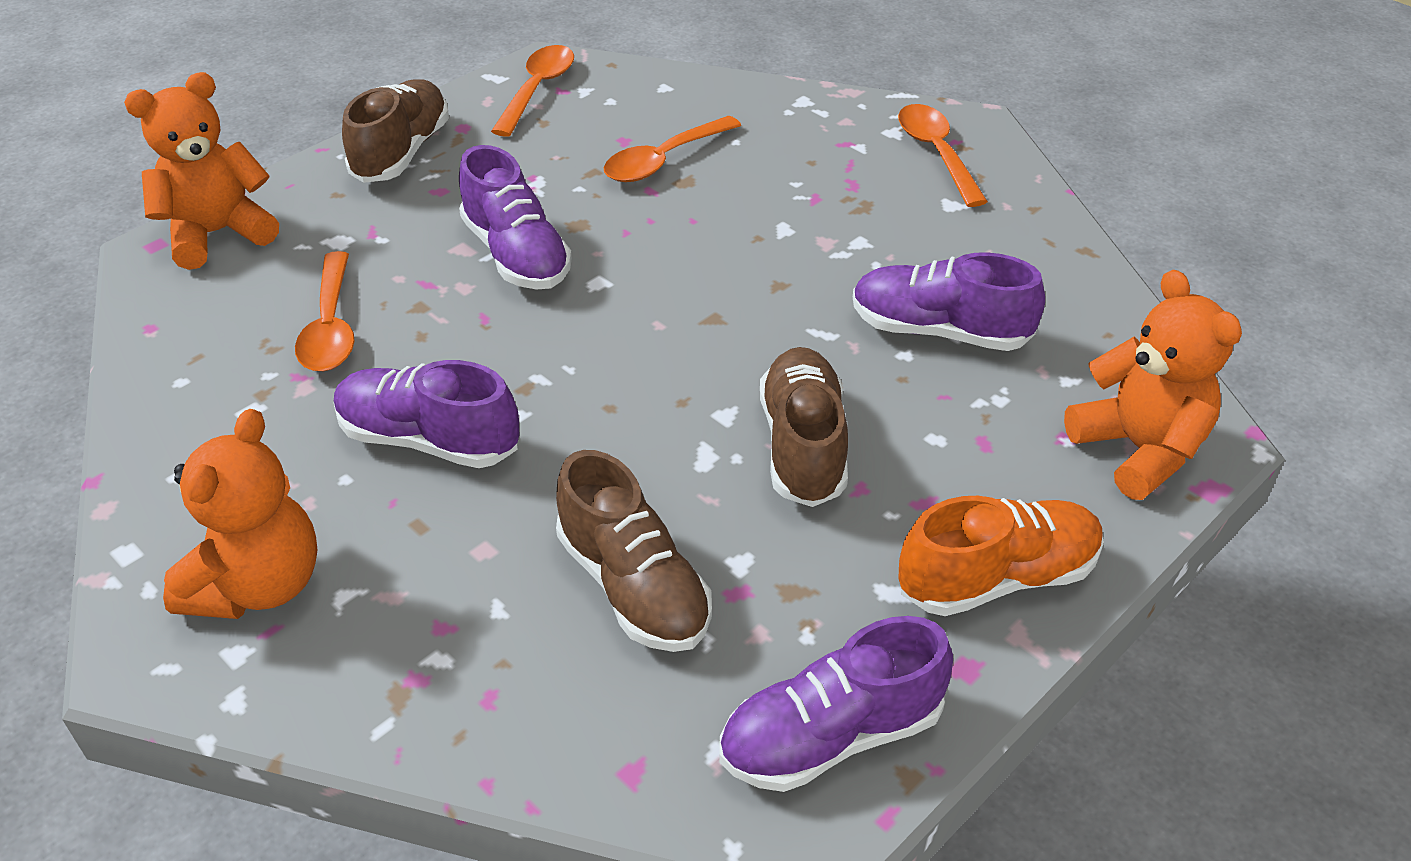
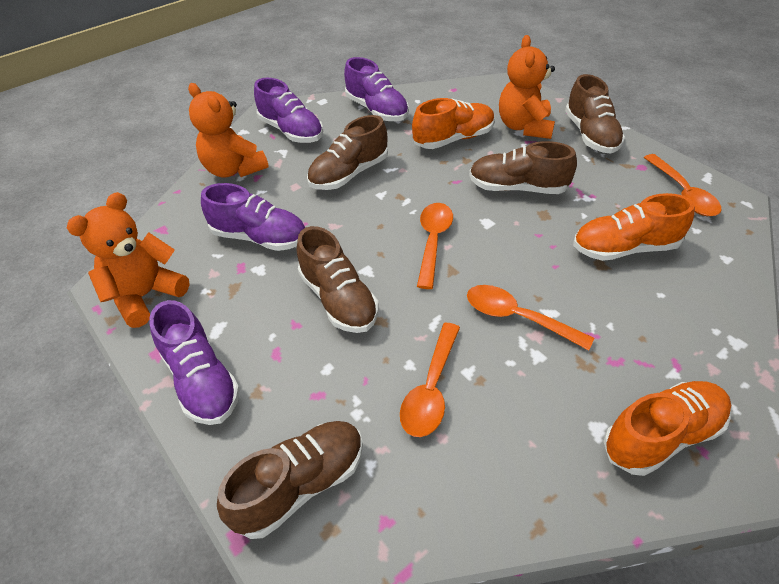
brown shoe: 3 -> 5
orange shoe: 1 -> 3

